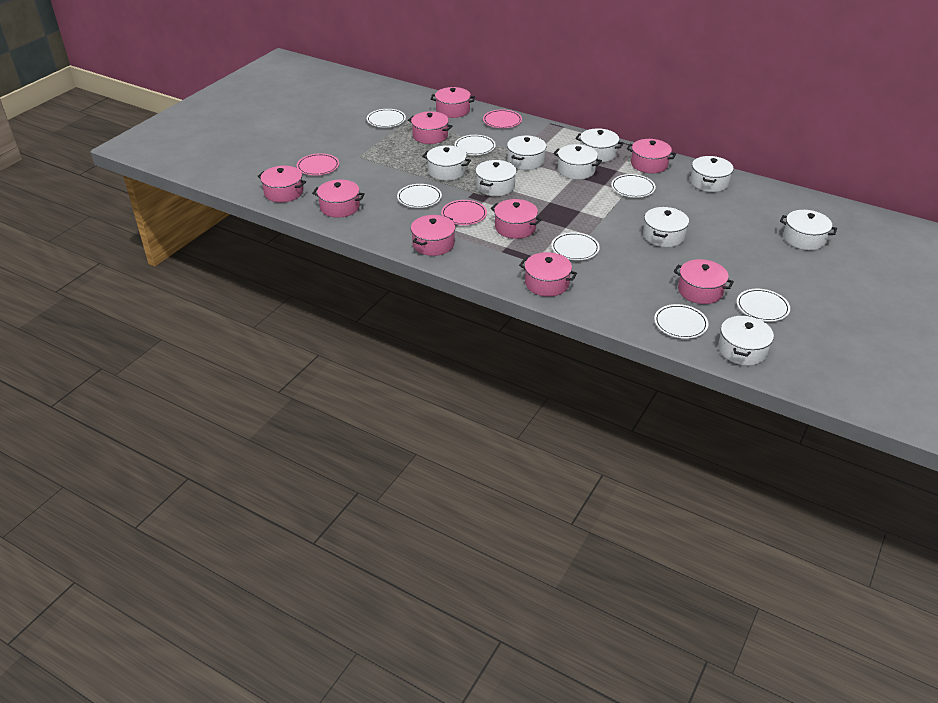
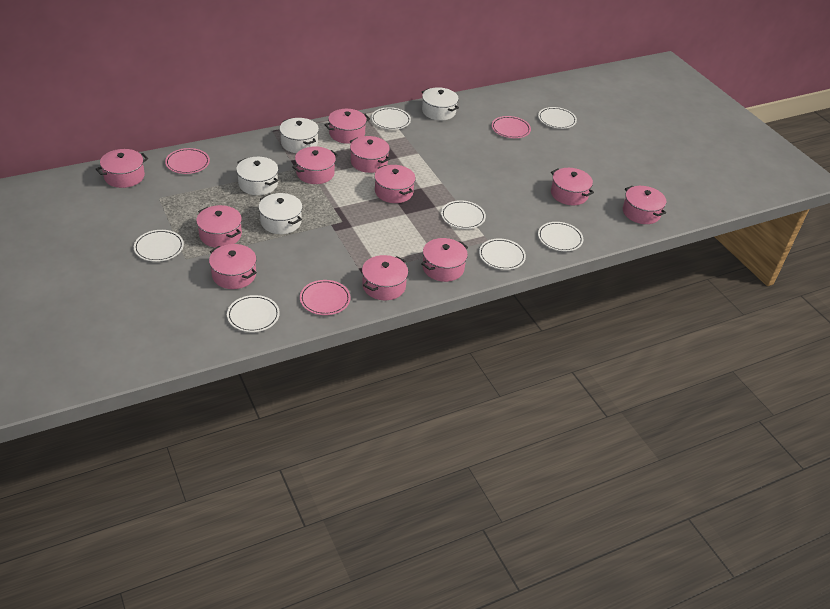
pink pot: 9 -> 11
white pot: 9 -> 4

